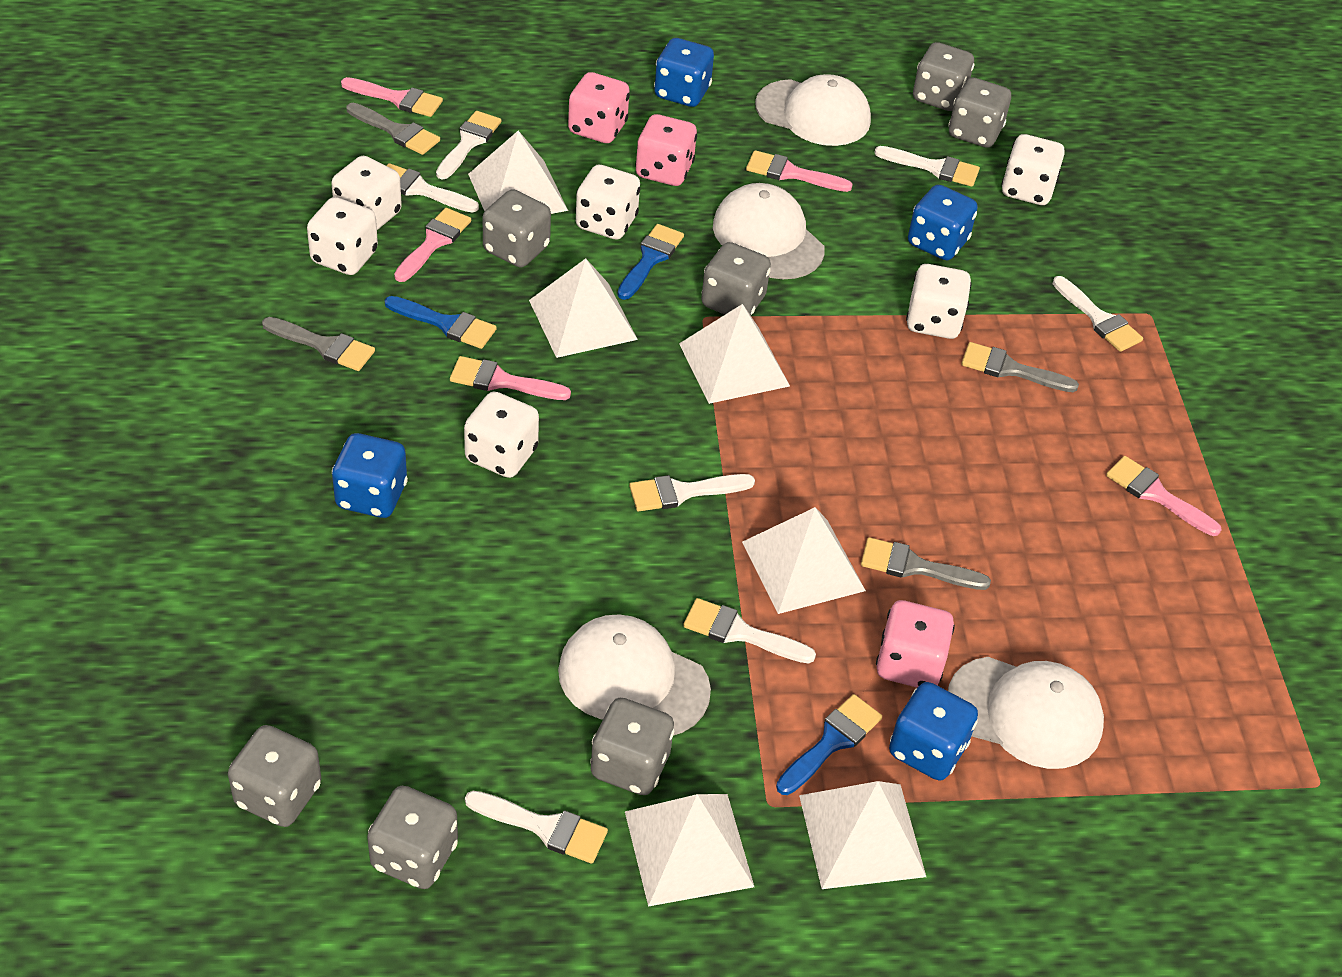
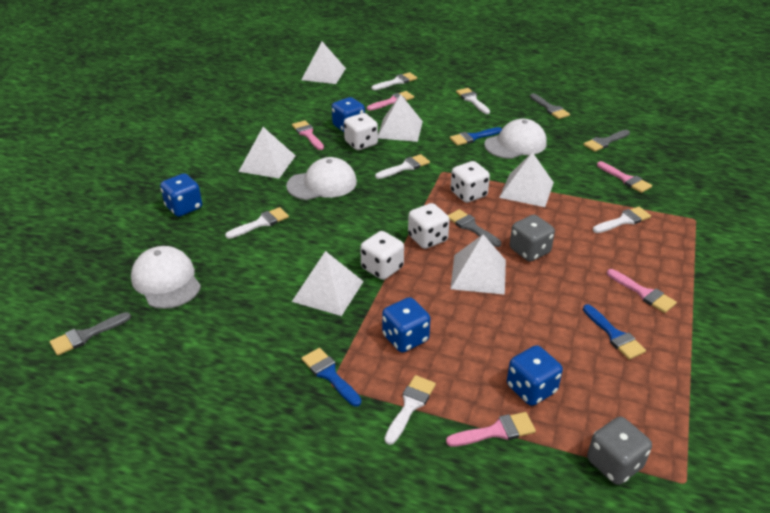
grey dice: 7 -> 2
pink dice: 3 -> 0
white brush: 7 -> 6
white cap: 4 -> 3
white dice: 6 -> 4

